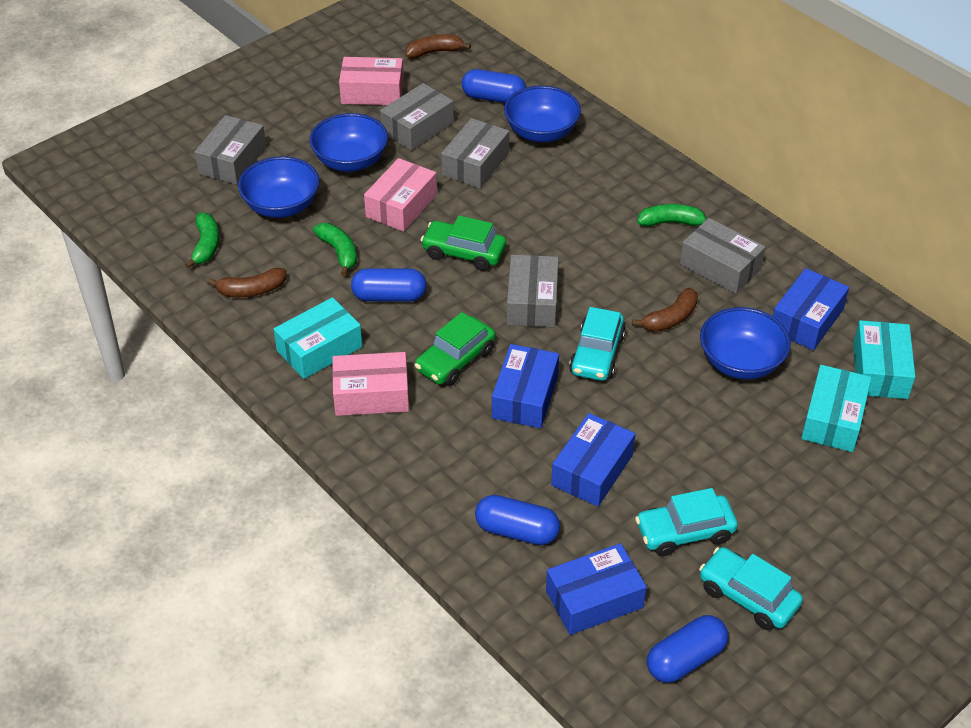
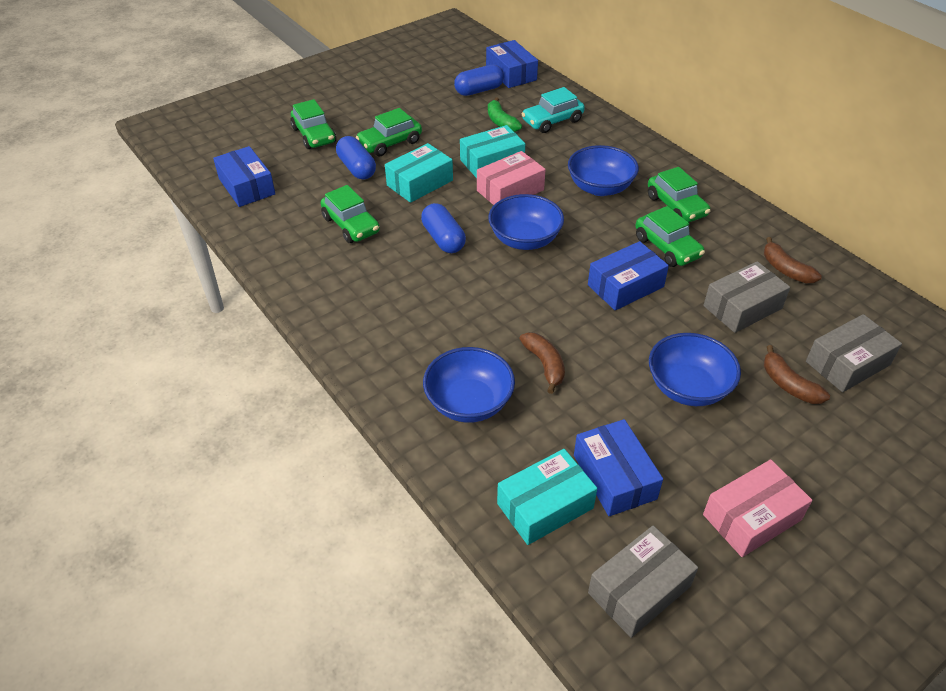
blue capsule: 4 -> 3
green banana: 3 -> 1
green car: 2 -> 5
grey box: 5 -> 3
pink box: 3 -> 2
turquoise car: 3 -> 1

